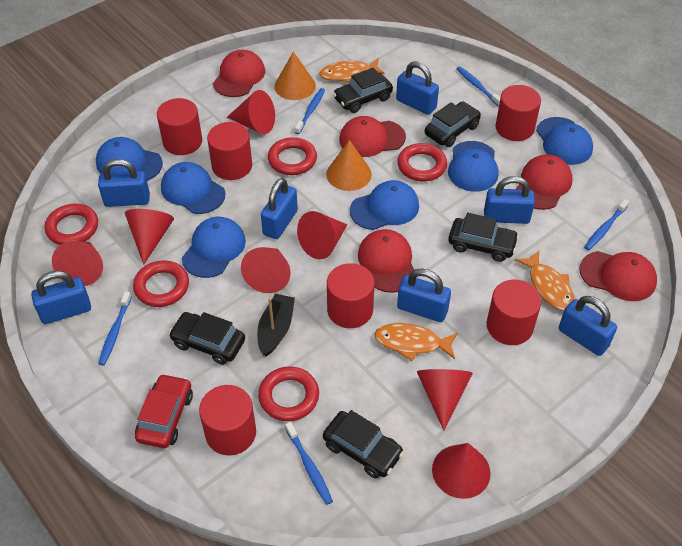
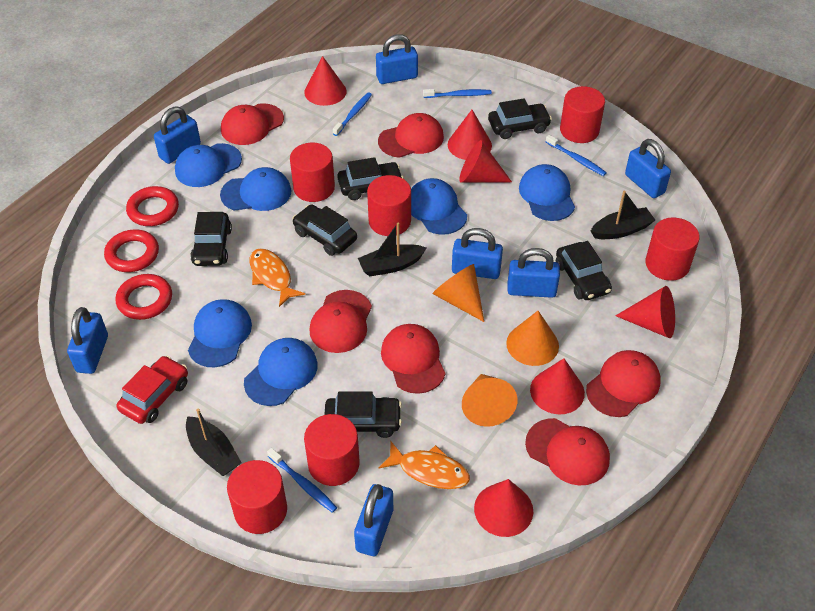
black boat: 1 -> 3
black car: 5 -> 6
blue toothbrush: 5 -> 4
orange cone: 2 -> 3
orange fish: 3 -> 2
red cap: 5 -> 6
red cone: 7 -> 6
red ring: 5 -> 3

